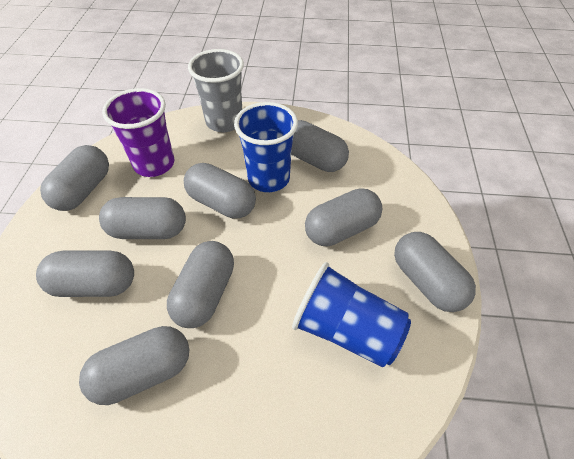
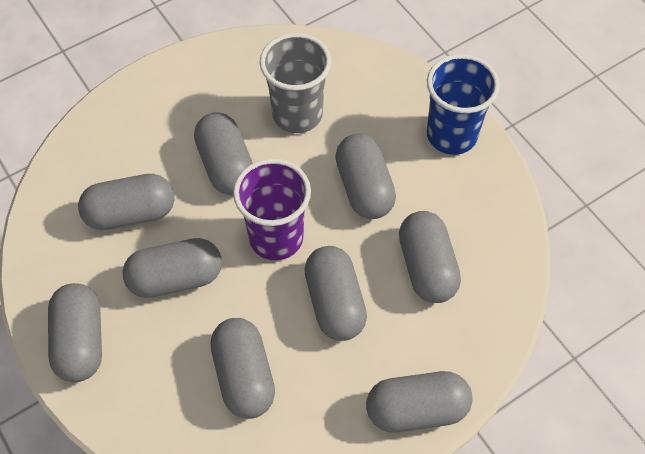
blue cup: 2 -> 1

